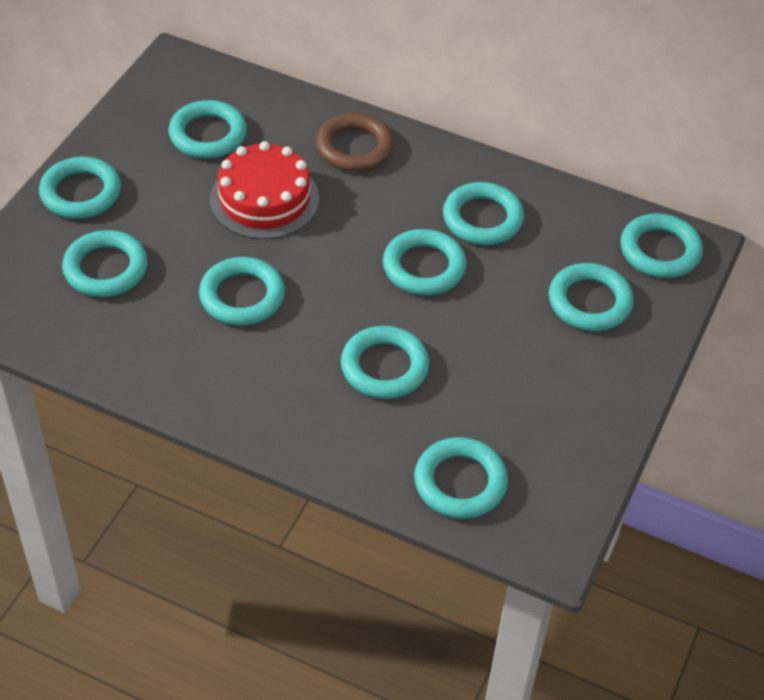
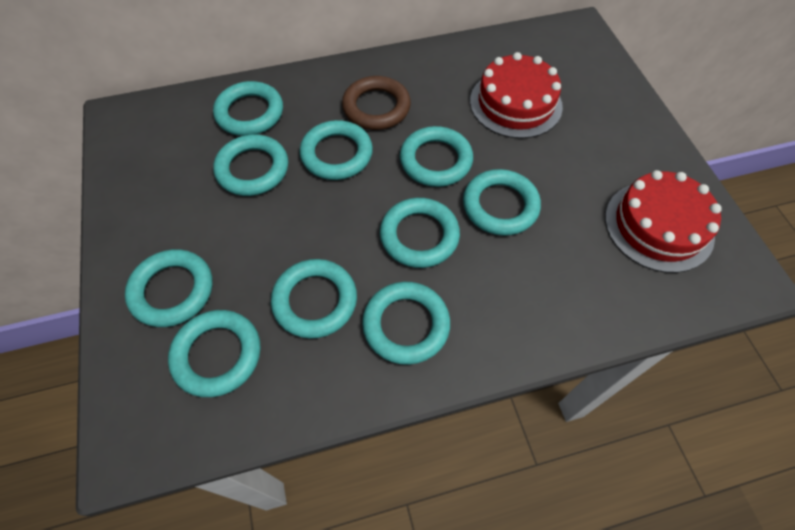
red cake: 1 -> 2

